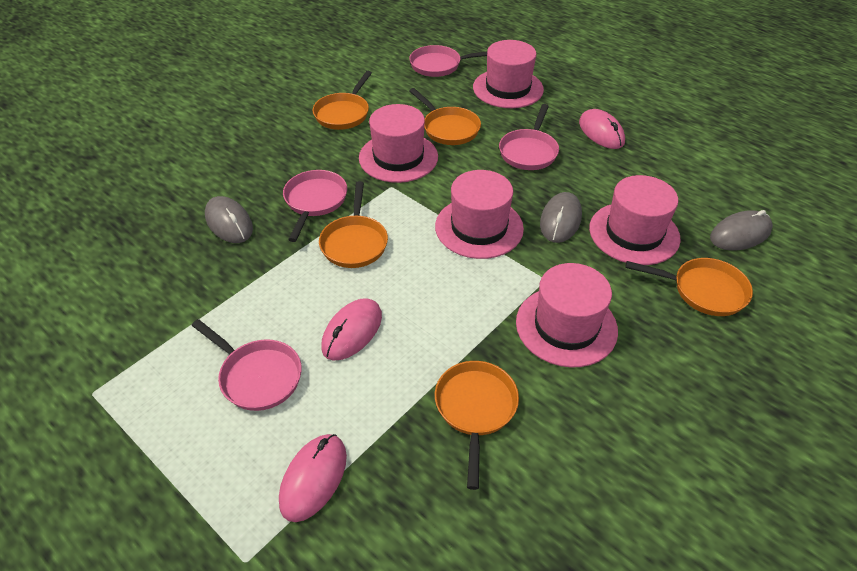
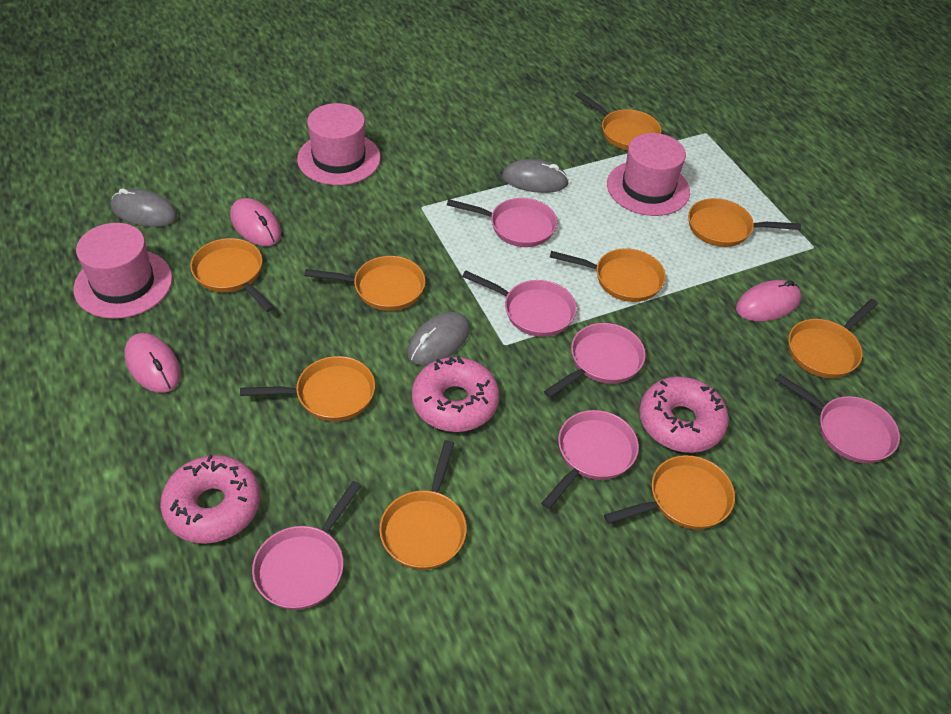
orange pan: 5 -> 9
pink donut: 0 -> 3
pink hat: 5 -> 3
pink pan: 4 -> 6

